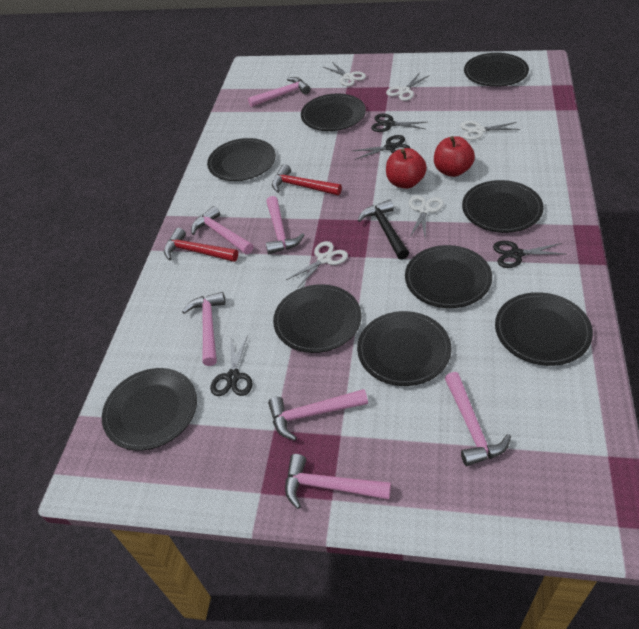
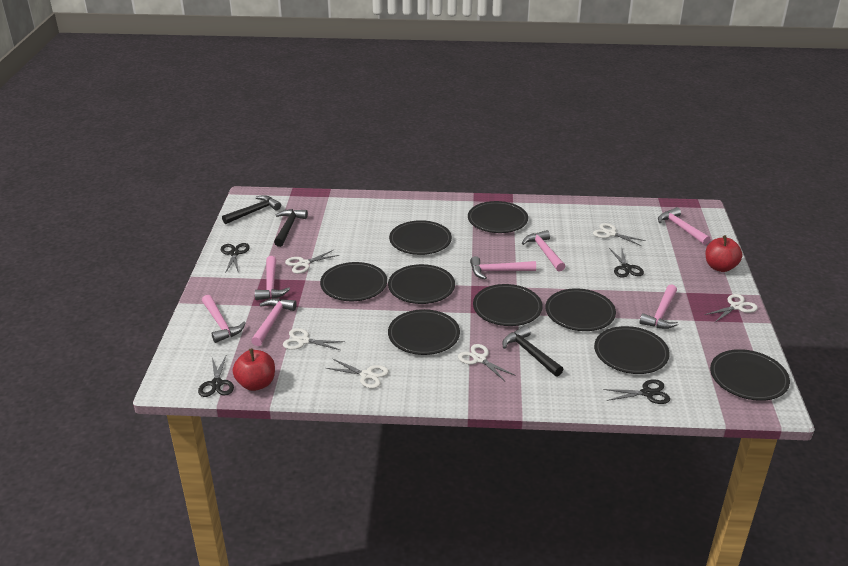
black hammer: 1 -> 3
red hammer: 2 -> 0
white scissors: 5 -> 6

